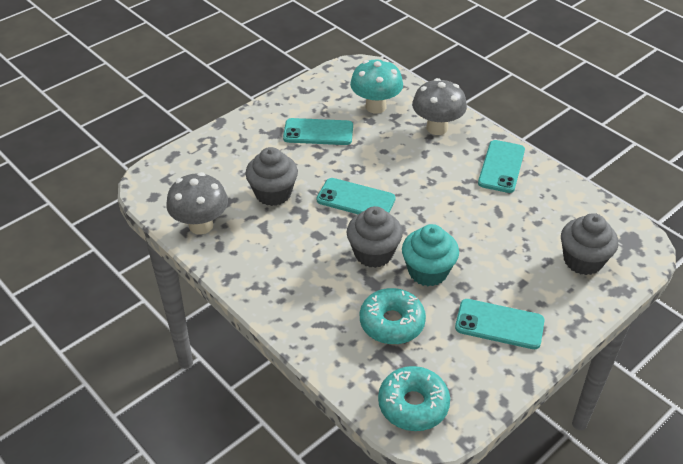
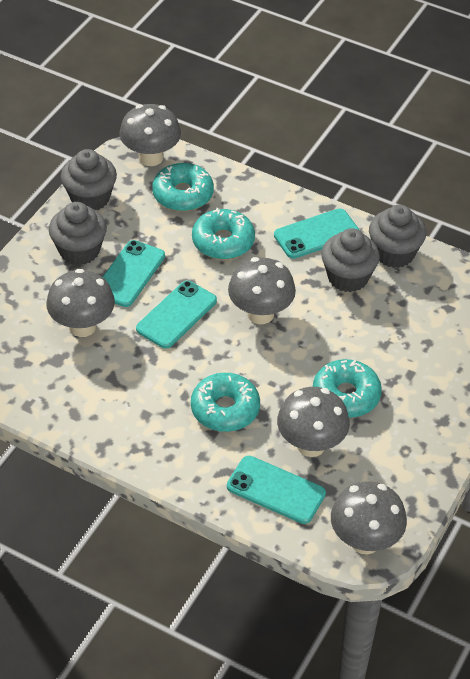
grey cupcake: 3 -> 4
grey mushroom: 2 -> 5
turquoise cupcake: 1 -> 0
turquoise donut: 2 -> 4
turquoise mushroom: 1 -> 0

